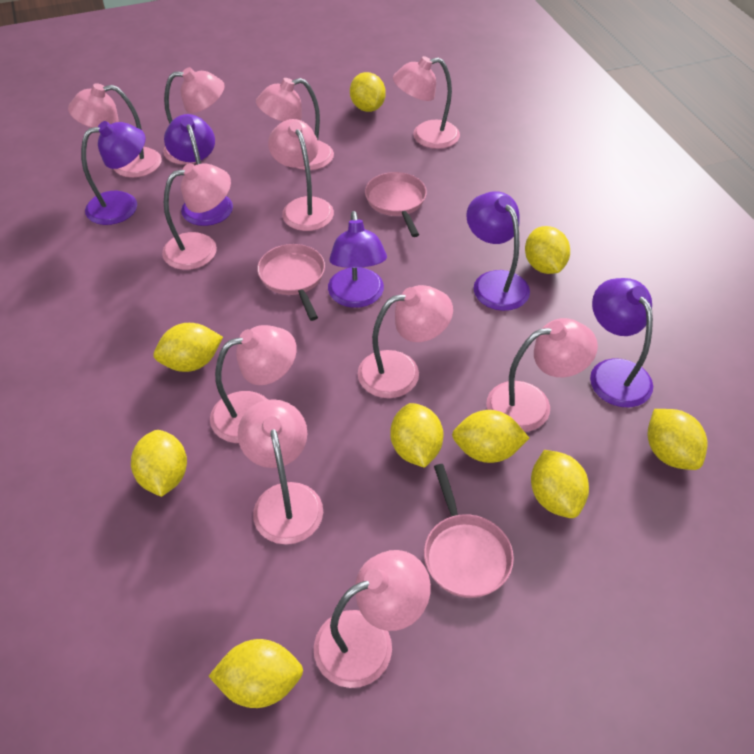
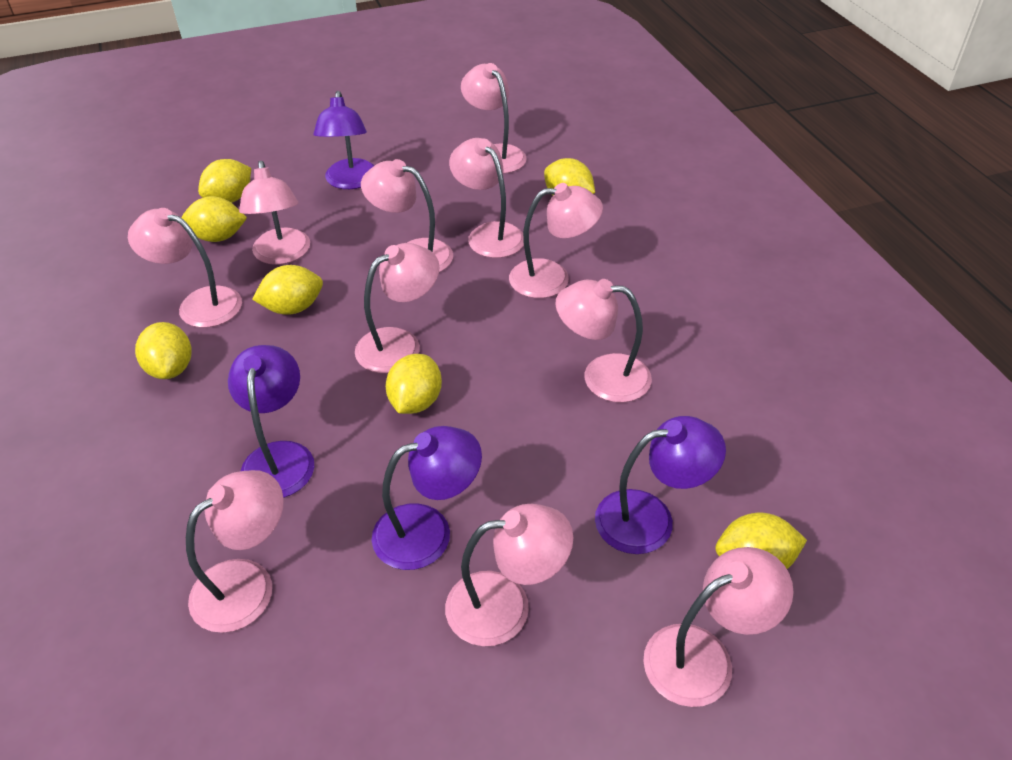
pink pan: 3 -> 0
purple lamp: 5 -> 4
yellow lemon: 9 -> 7

